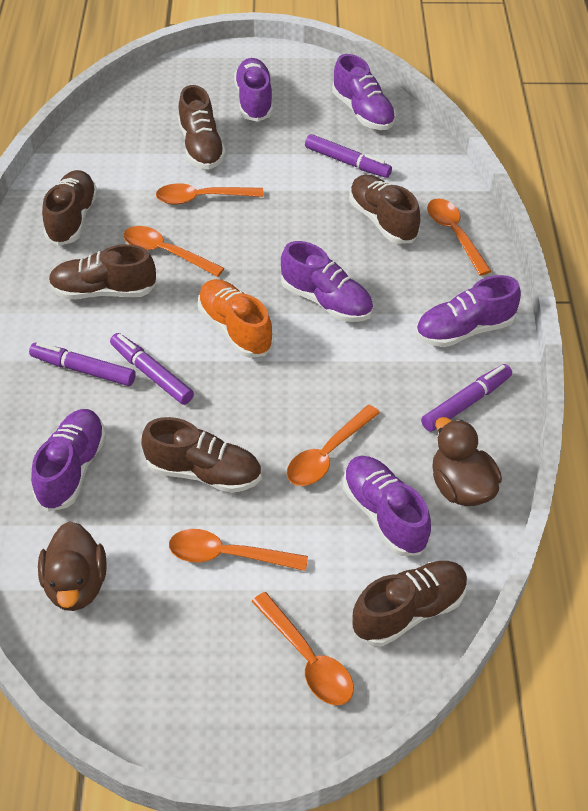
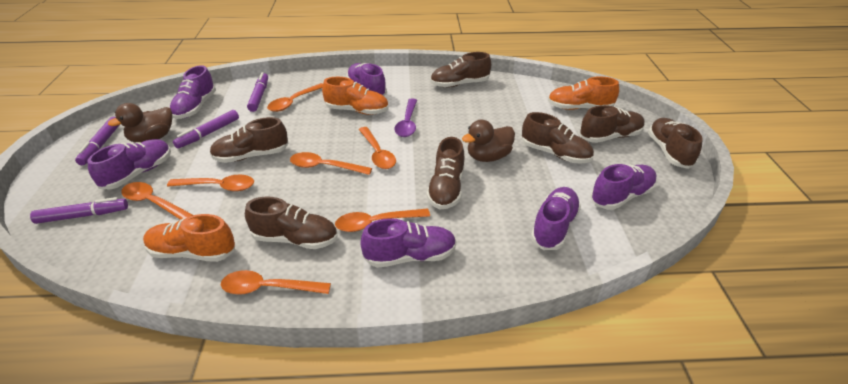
brown shoe: 6 -> 7
orange shoe: 1 -> 3
orange spoon: 6 -> 7
purple spoon: 0 -> 1

